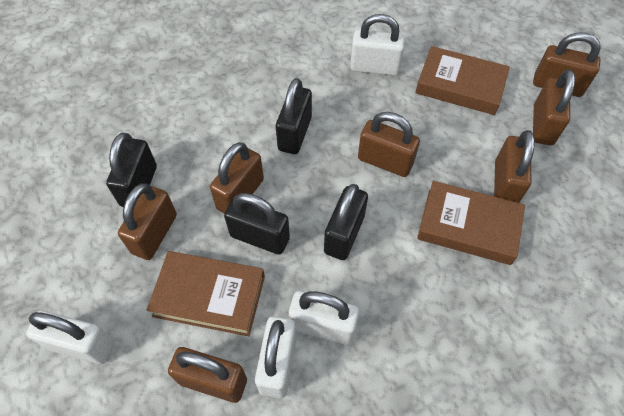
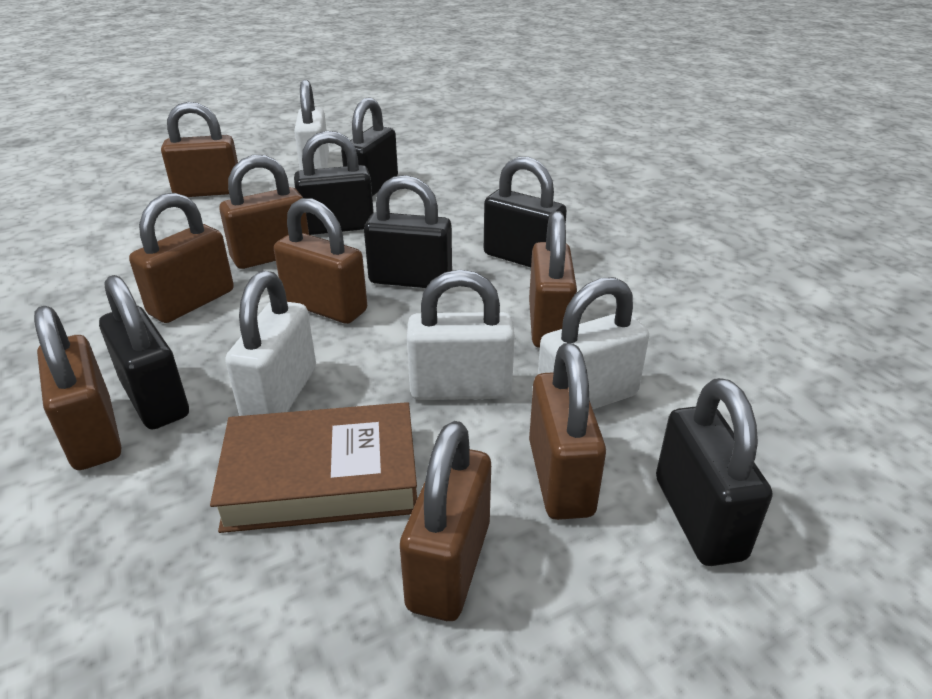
black padlock: 4 -> 6
brown book: 3 -> 1
brown padlock: 7 -> 8

